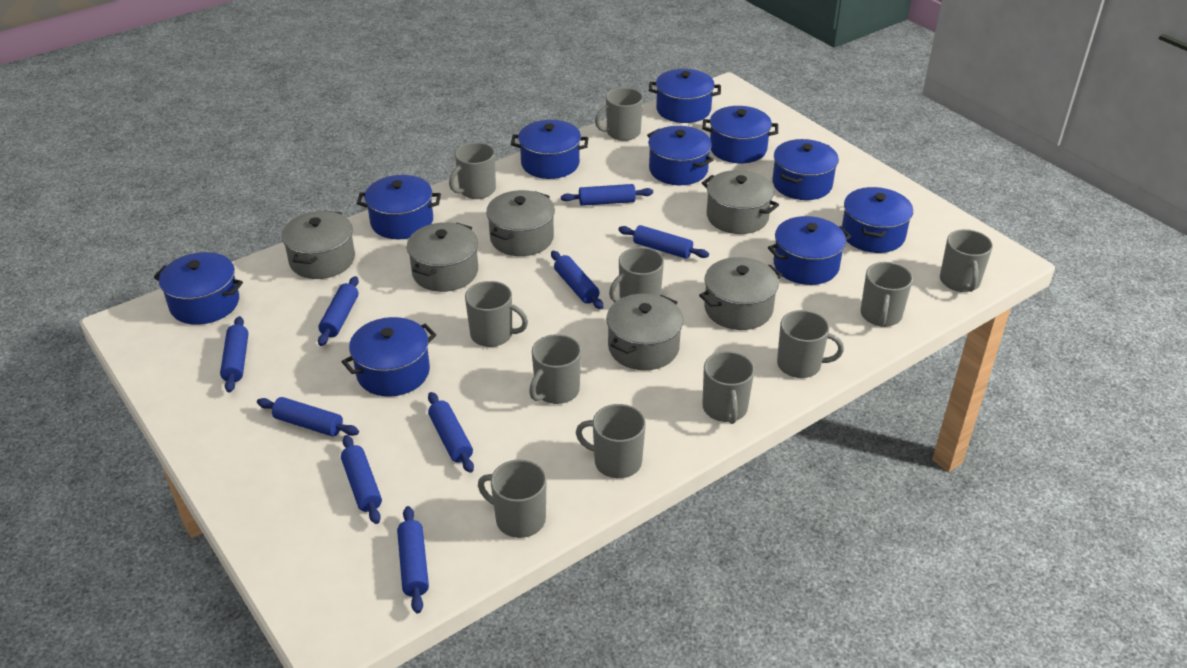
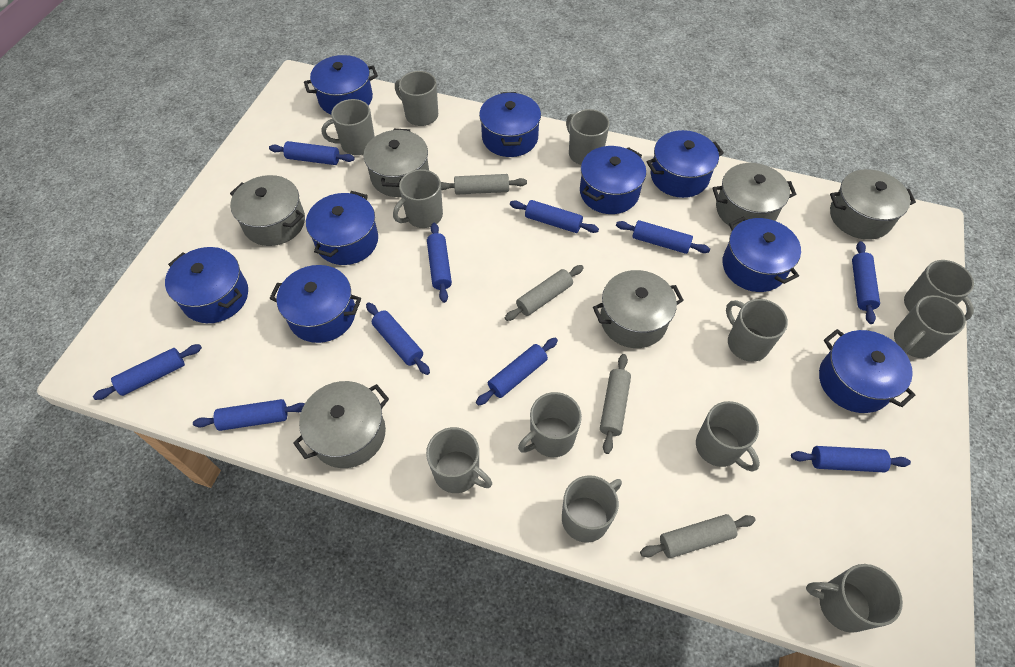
blue pot: 10 -> 9
blue rolling pin: 9 -> 10
grey mug: 11 -> 12
grey rolling pin: 0 -> 4

